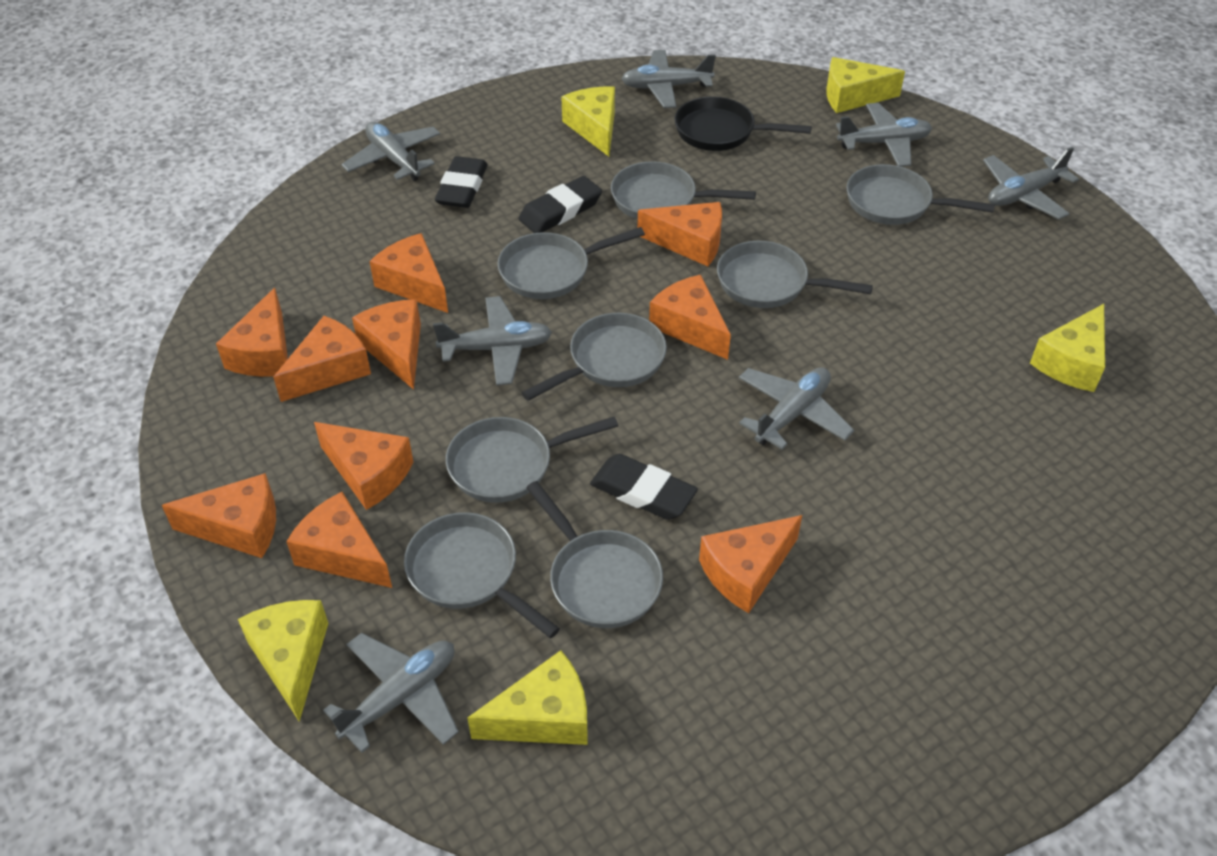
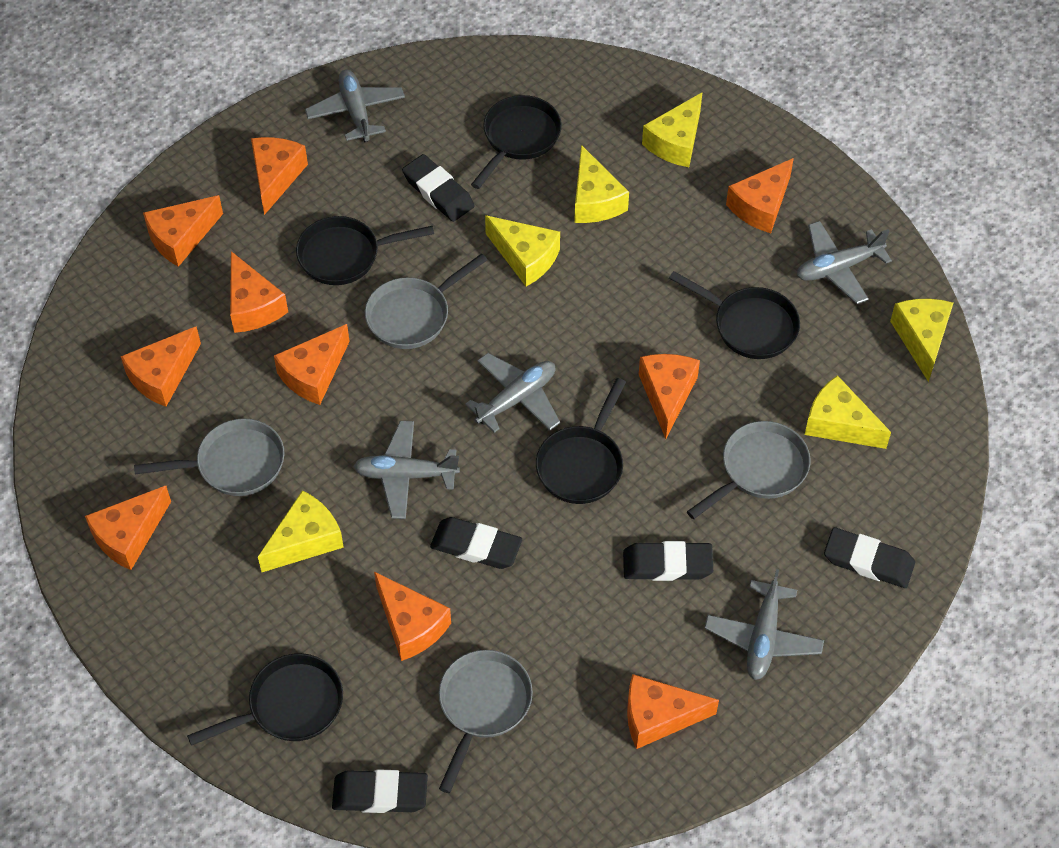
black eraser: 3 -> 5
black pan: 1 -> 5
grey pan: 8 -> 4
grey plane: 7 -> 5
yellow cheese: 5 -> 6

